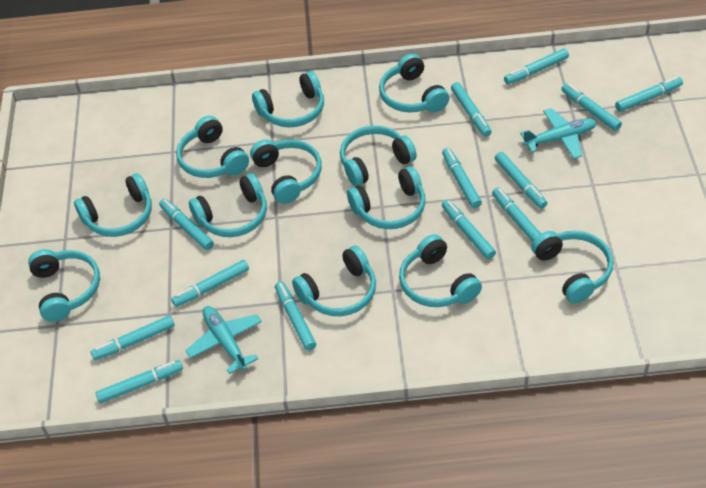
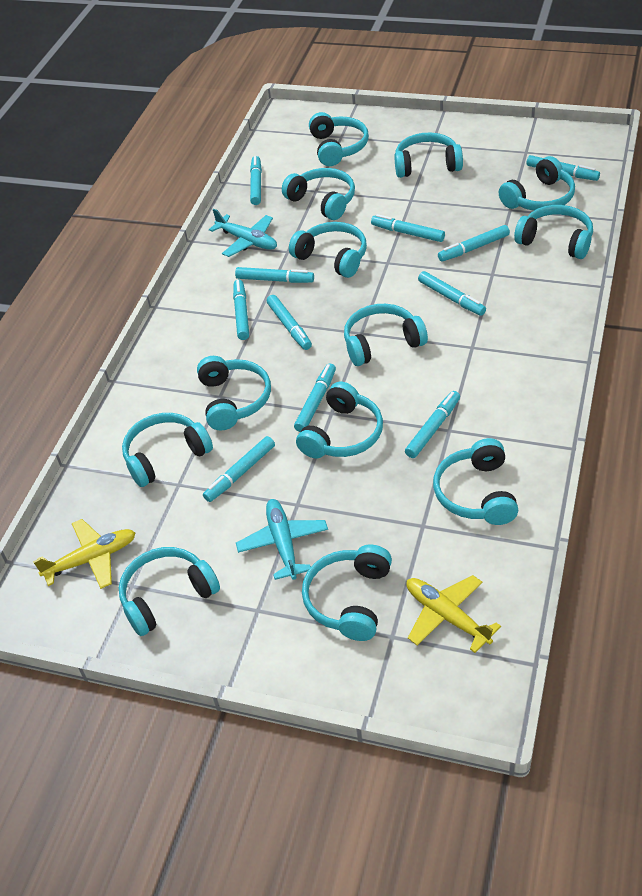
turquoise headphones: 12 -> 13
turquoise marker: 13 -> 11
yellow plane: 0 -> 2

